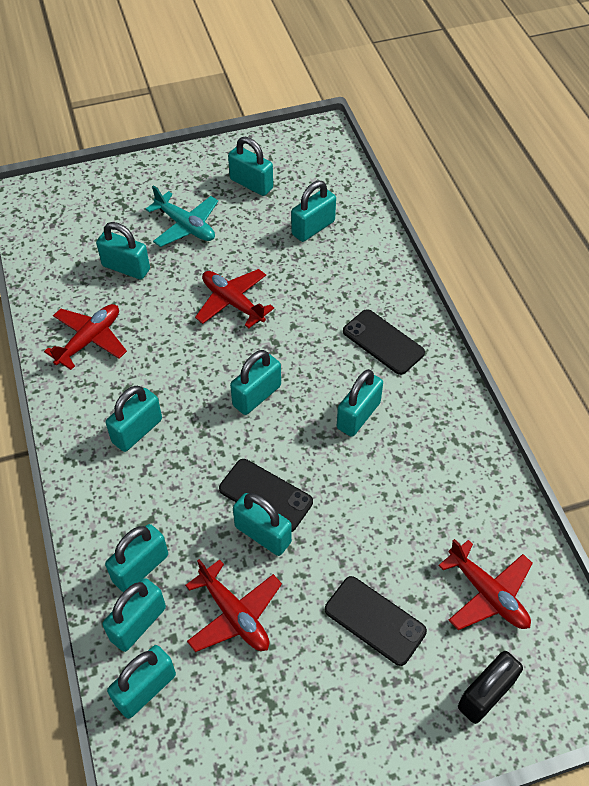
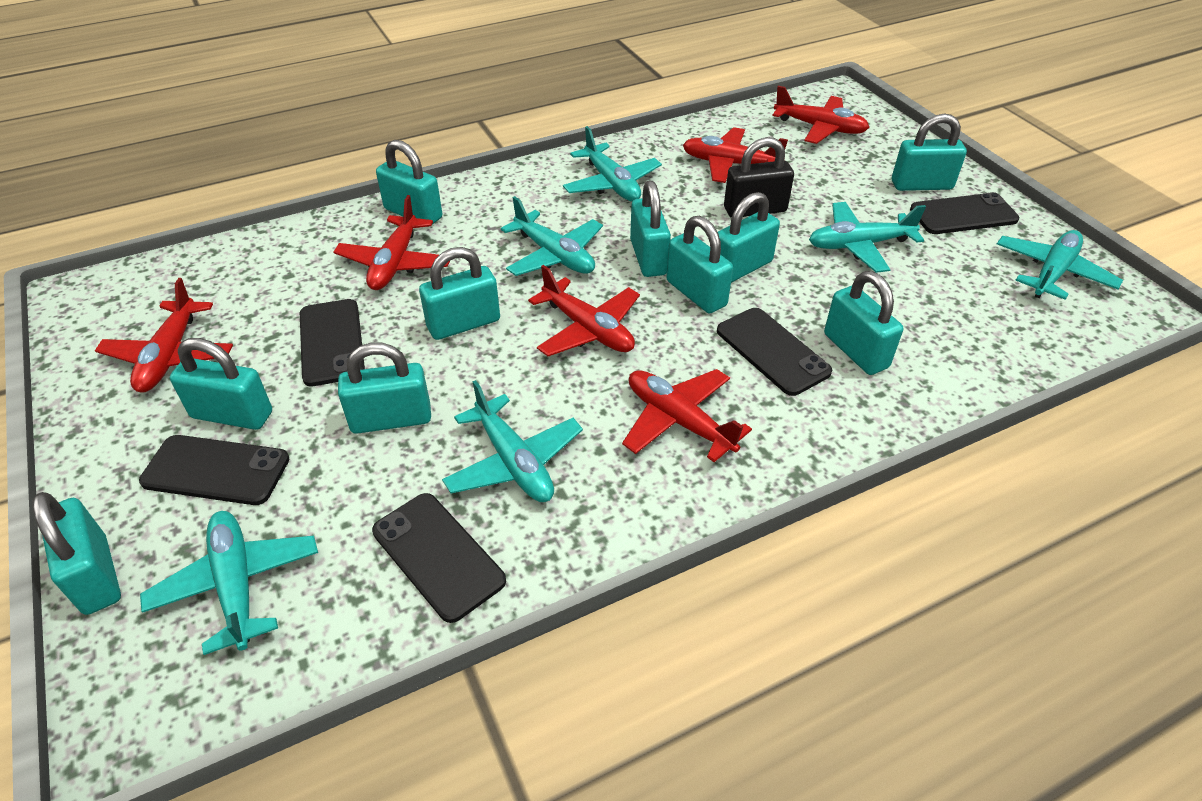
black phone: 3 -> 5
red plane: 4 -> 6
turquoise plane: 1 -> 6

